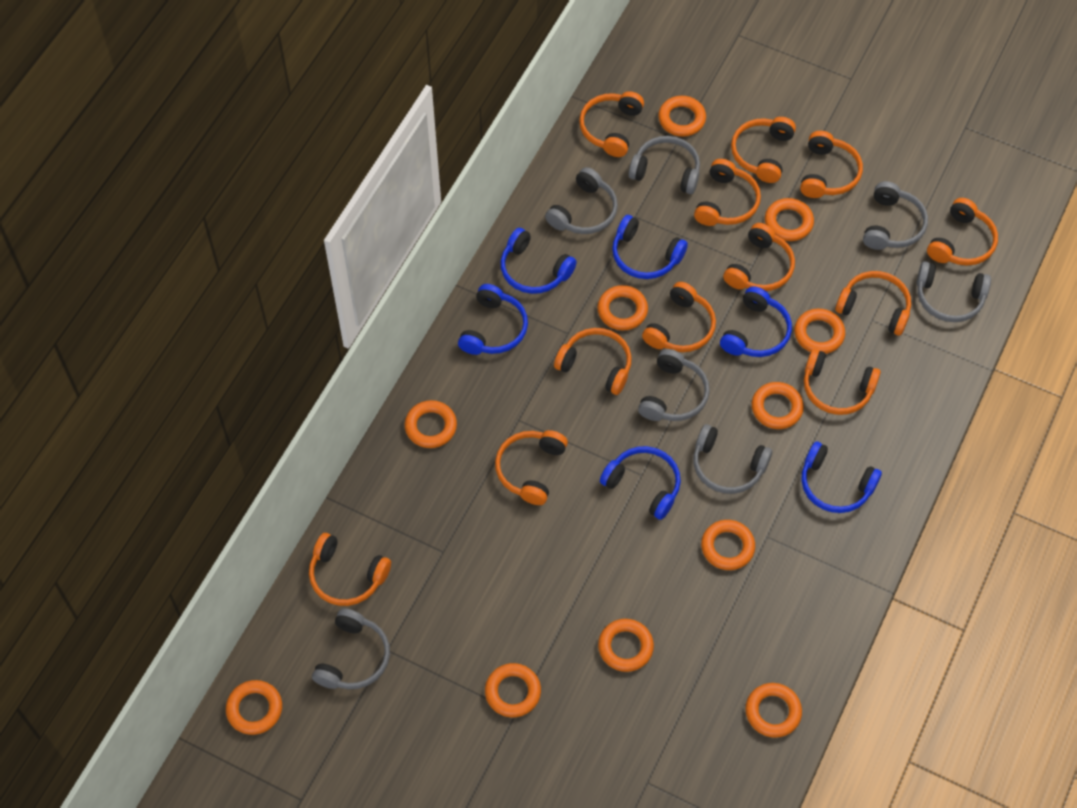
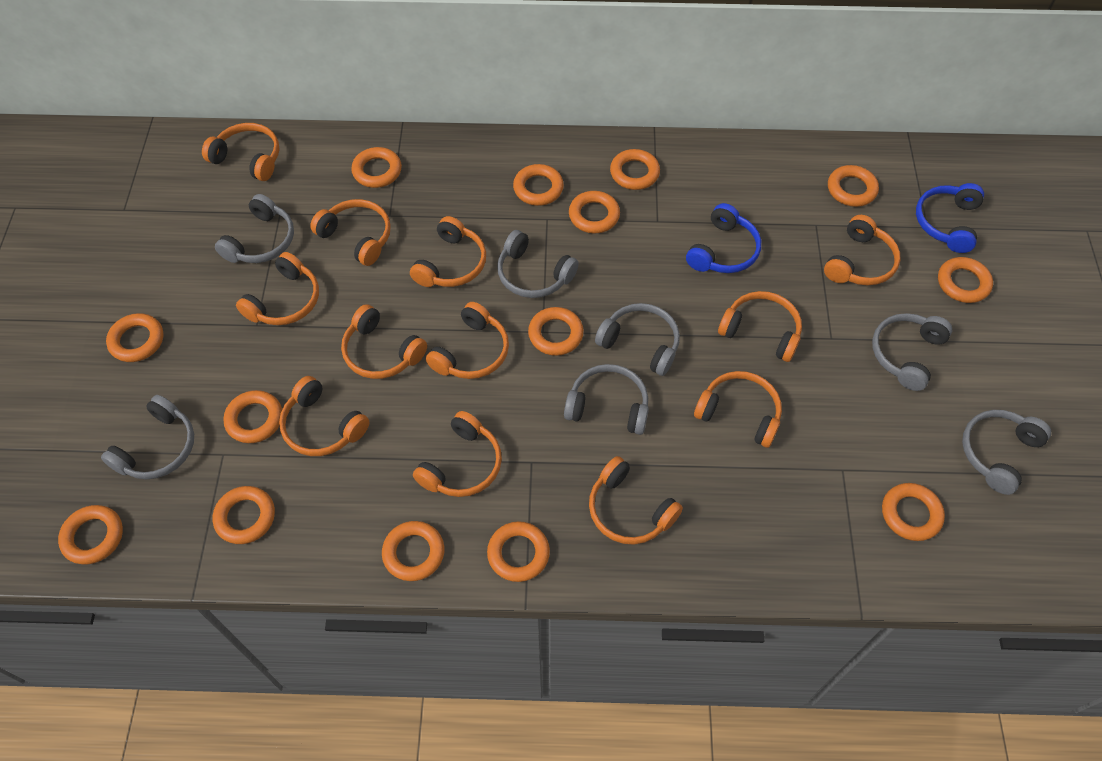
blue headphones: 6 -> 2
orange ring: 11 -> 14

